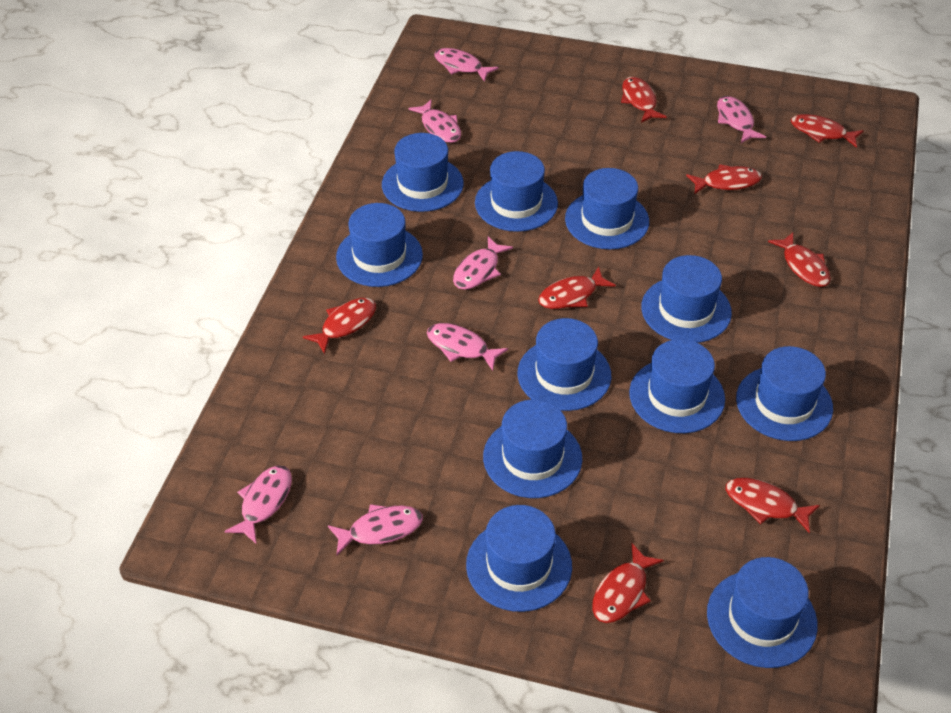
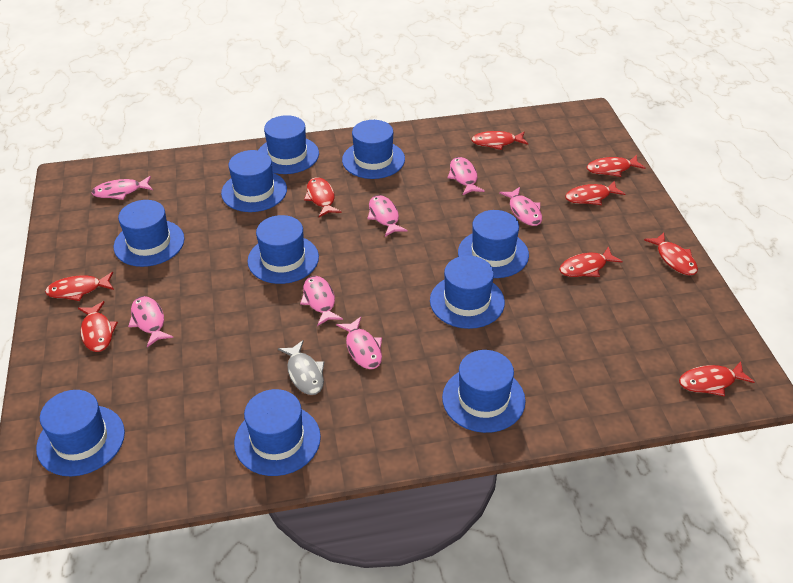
blue hat: 11 -> 10
grey fish: 0 -> 1
red fish: 8 -> 9

